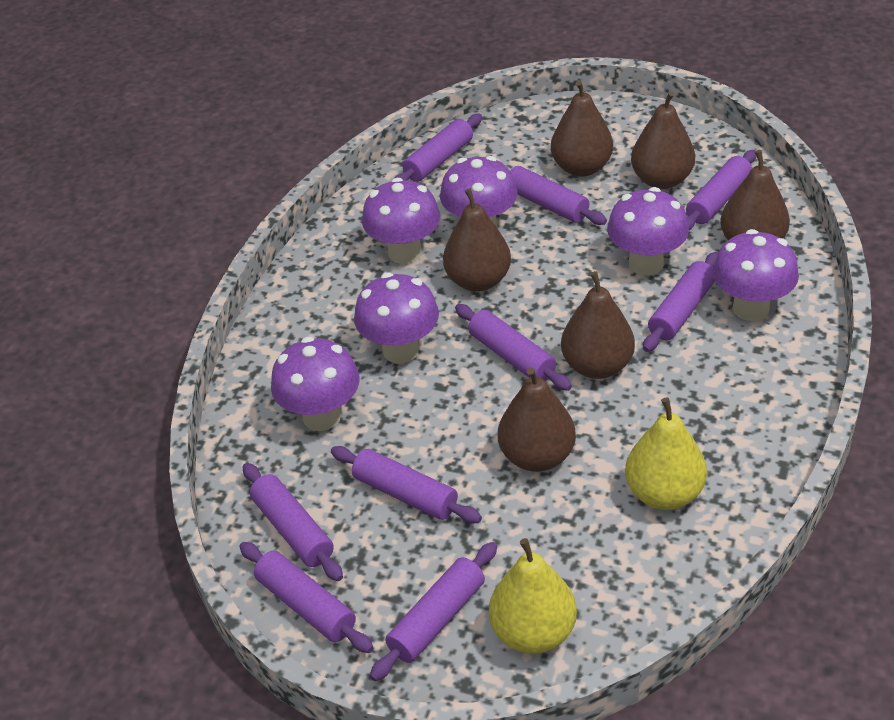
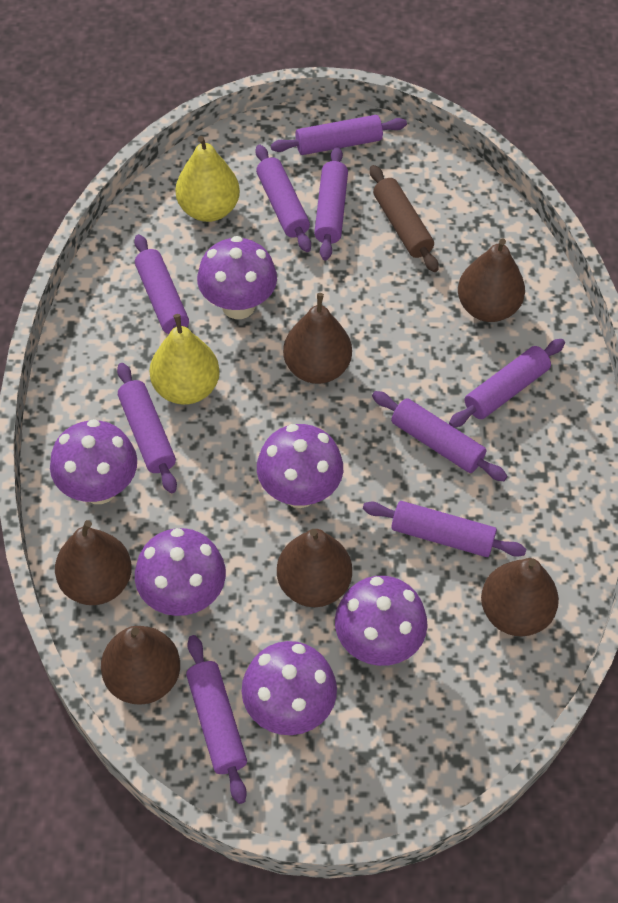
brown rolling pin: 0 -> 1

